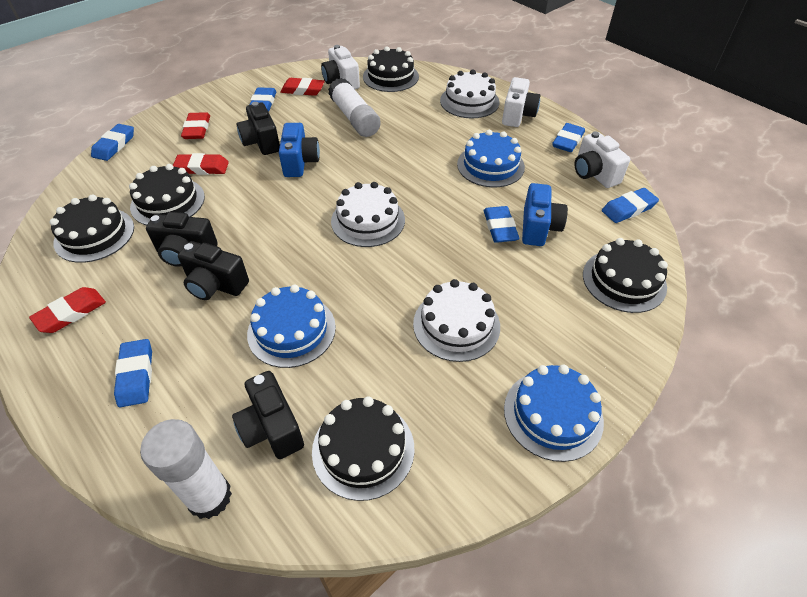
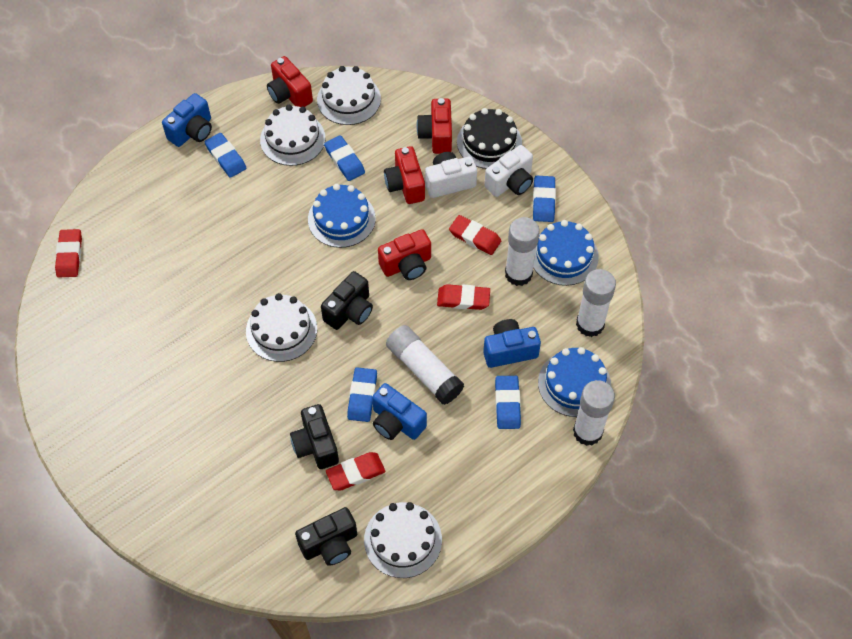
black cake: 5 -> 1
black camera: 4 -> 3
blue camera: 2 -> 3
blue eraser: 6 -> 5
red camera: 0 -> 4
white cake: 3 -> 4
white camera: 3 -> 2
white glue stick: 2 -> 4

